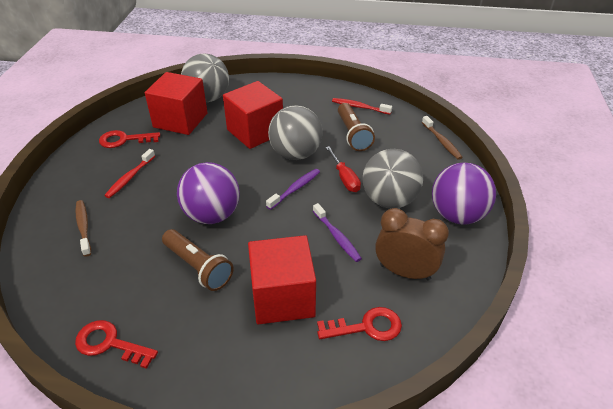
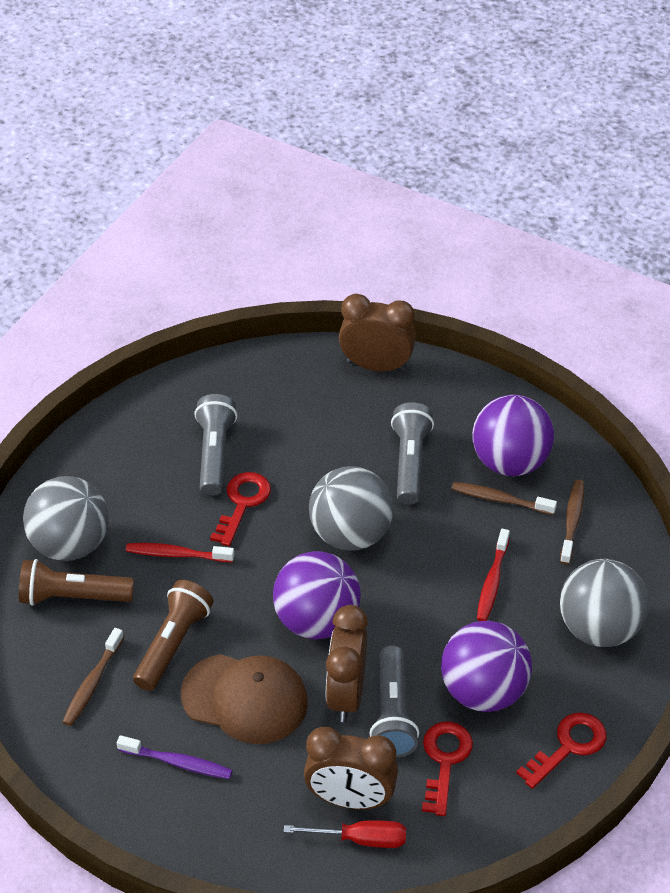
brown cap: 0 -> 1
brown clock: 1 -> 3
brown toothbrush: 2 -> 3
grey flashlight: 0 -> 3
purple ball: 2 -> 3
purple toothbrush: 2 -> 1
red cube: 3 -> 0

